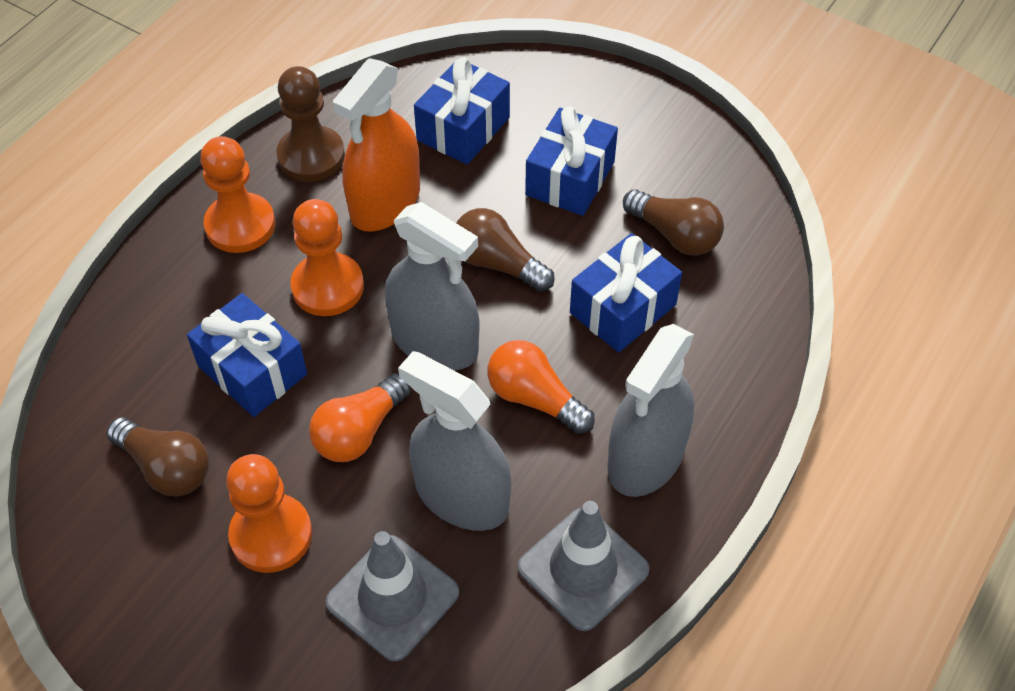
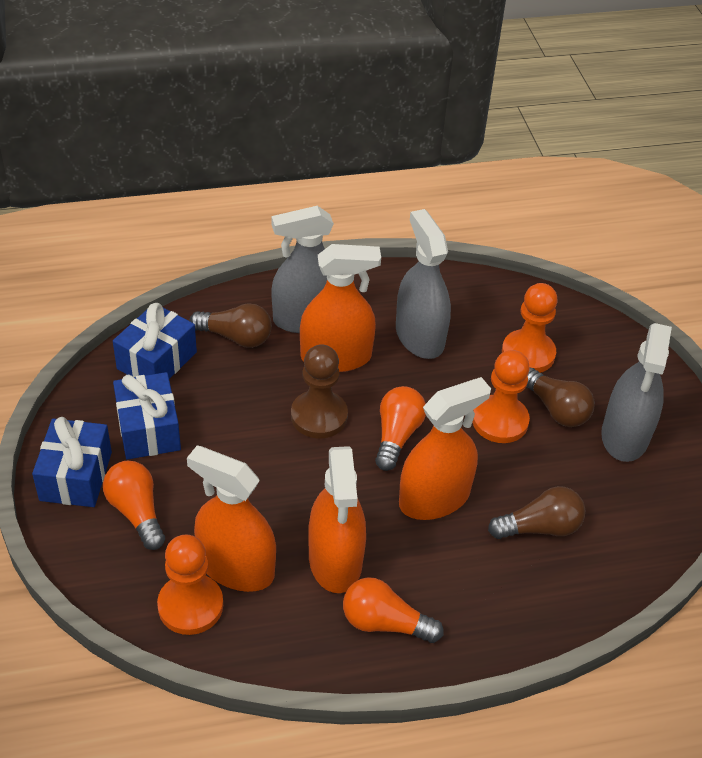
blue gift: 4 -> 3
grey traffic cone: 2 -> 0
orange light bulb: 2 -> 3
orange spray bottle: 1 -> 4

